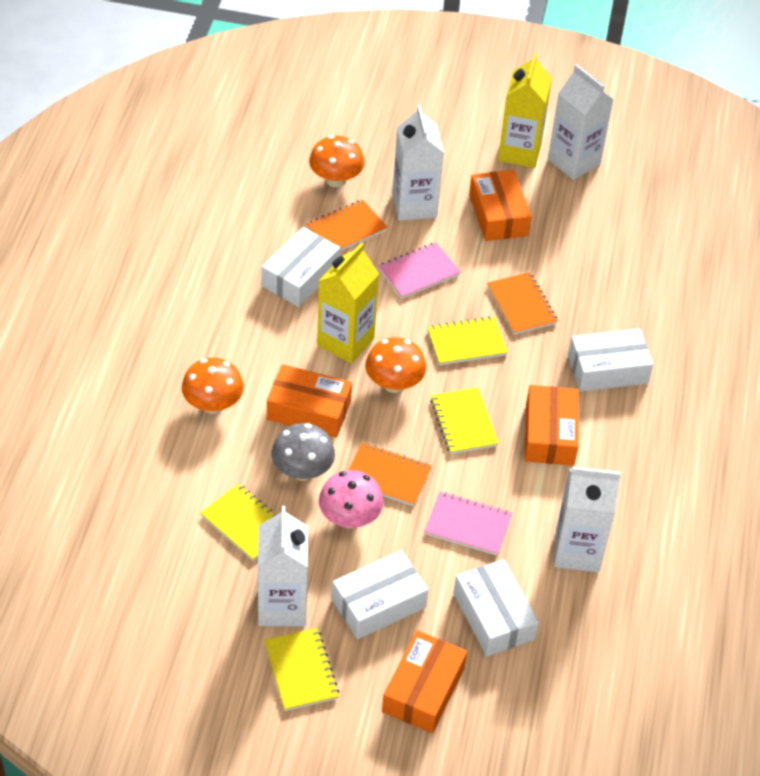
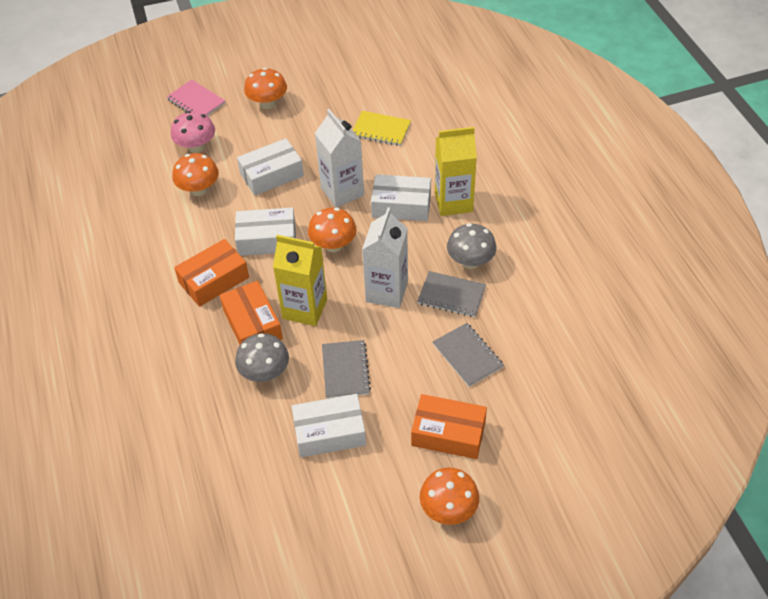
grey mushroom: 1 -> 2
grey notebook: 0 -> 3
orange box: 4 -> 3
orange mushroom: 3 -> 4
orange notebook: 3 -> 0
pink notebook: 2 -> 1
white carton: 4 -> 2
yellow notebook: 4 -> 1

